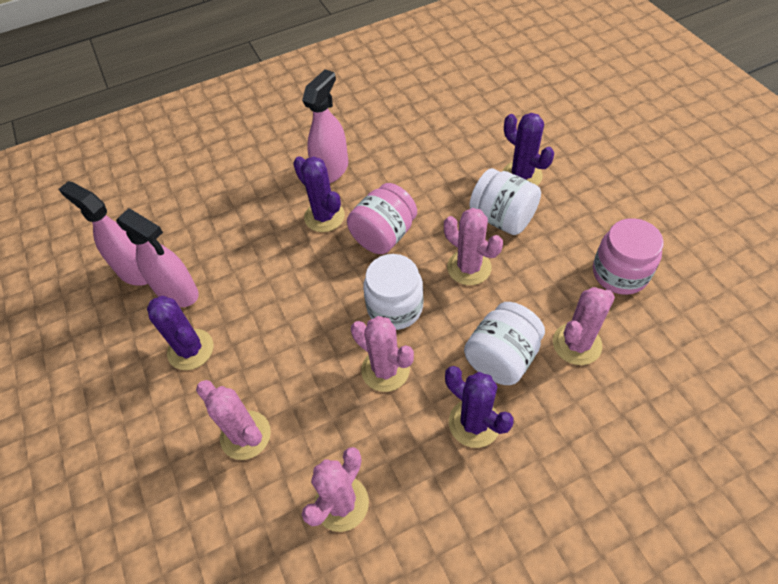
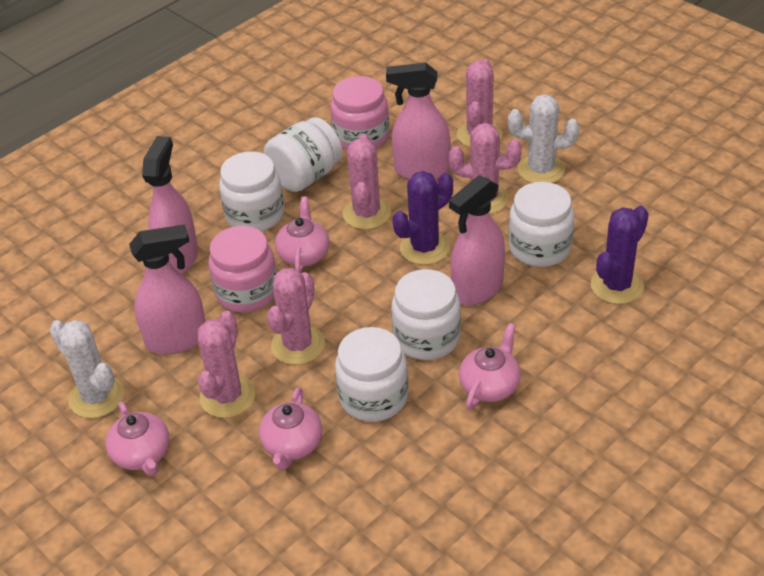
pink spray bottle: 3 -> 4
pink teapot: 0 -> 4
purple cactus: 4 -> 2
white cactus: 0 -> 2
white jar: 3 -> 5

